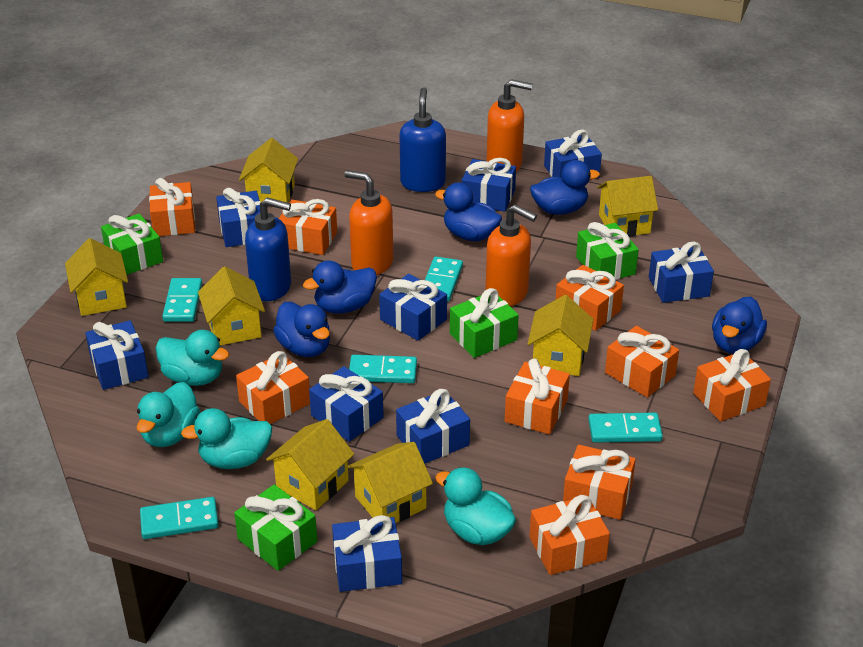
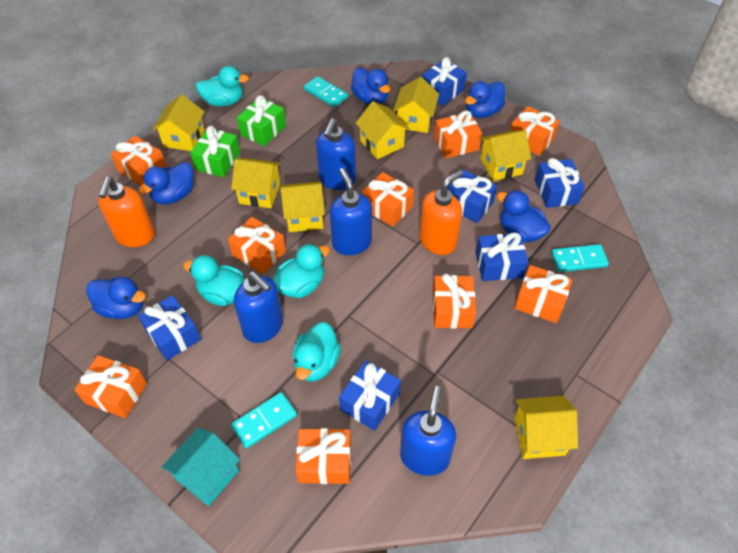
blue gift: 9 -> 6
blue soap dispenser: 2 -> 4
green gift: 4 -> 2
orange soap dispenser: 3 -> 2
turquoise domino: 5 -> 3
turquoise house: 0 -> 1

